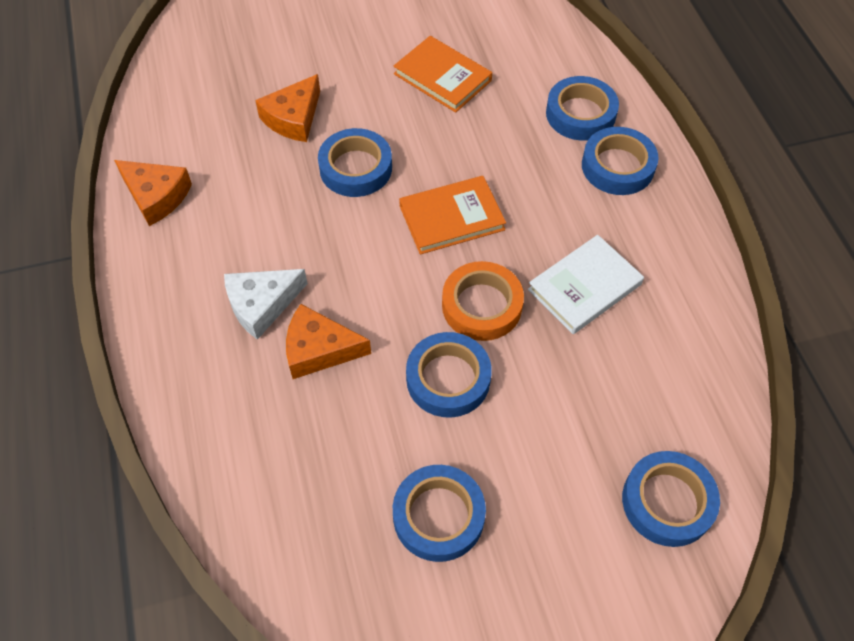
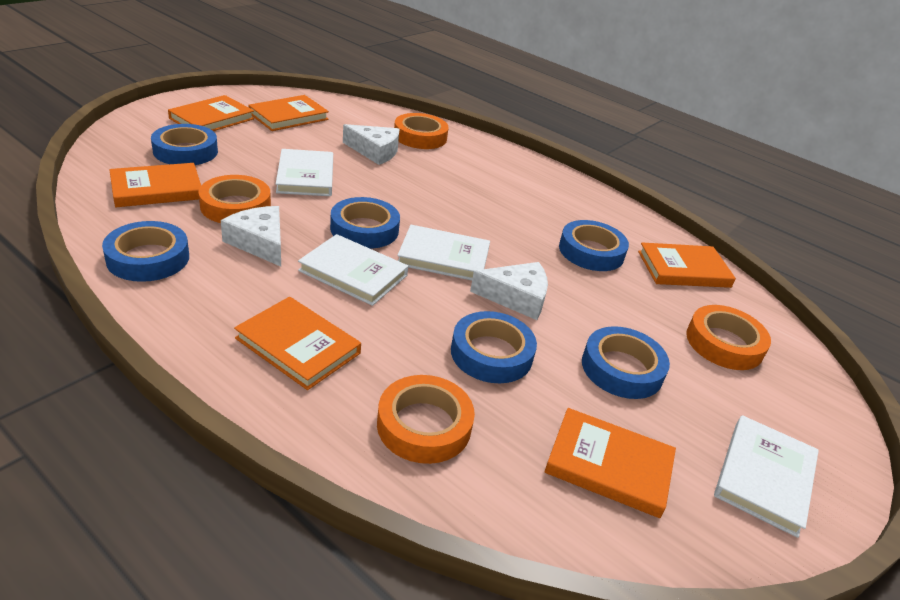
orange book: 2 -> 6
orange cheese: 3 -> 0
orange tape: 1 -> 4
white book: 1 -> 4
white cheese: 1 -> 3

